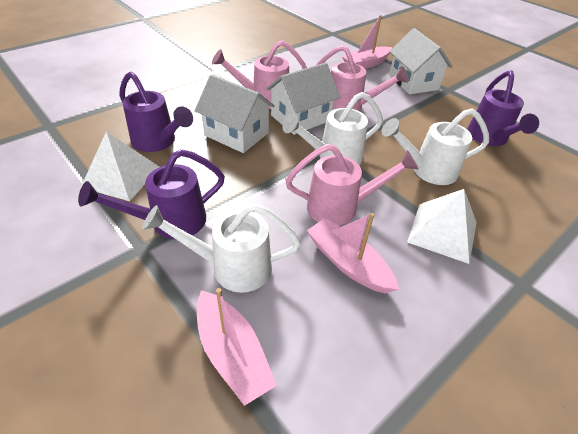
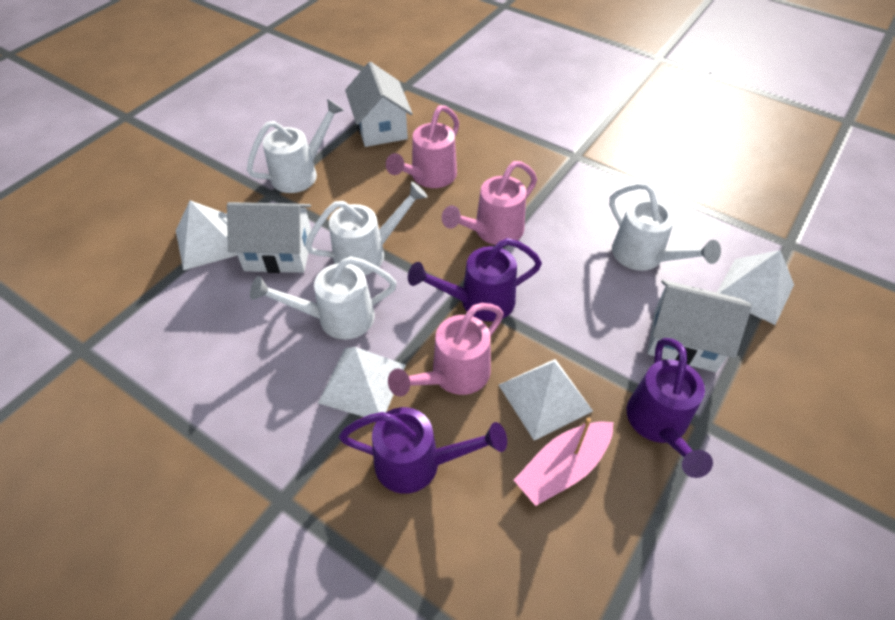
pink boat: 3 -> 1
white pyramid: 2 -> 4
white watering can: 3 -> 4

